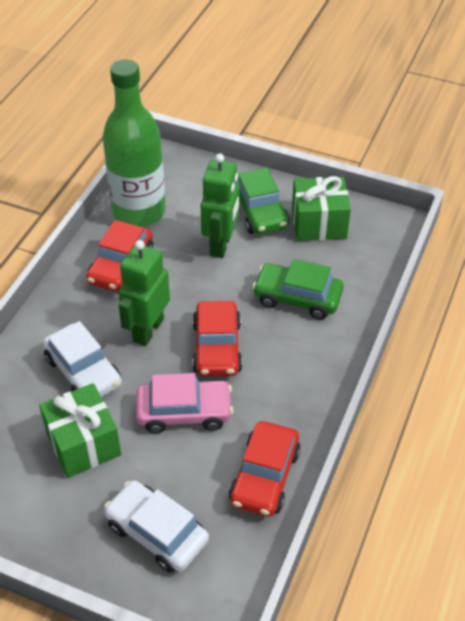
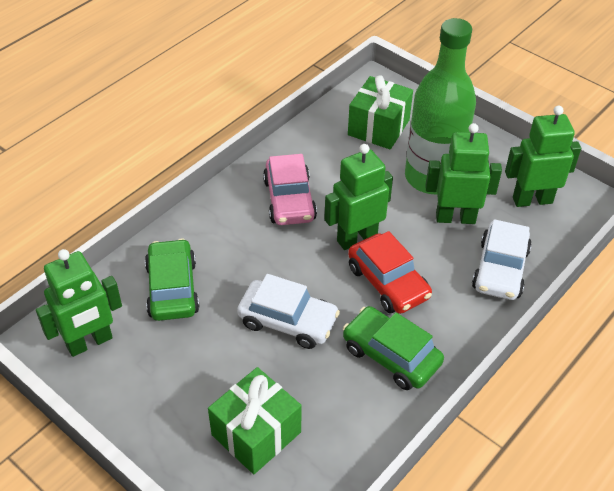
green robot: 2 -> 4
red car: 3 -> 1

